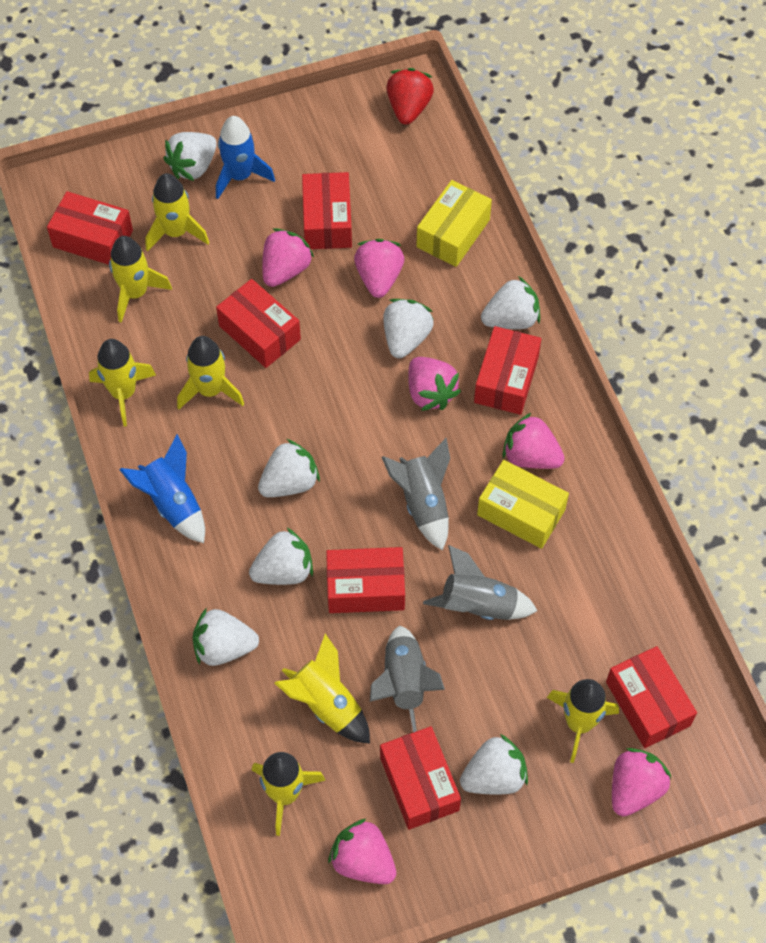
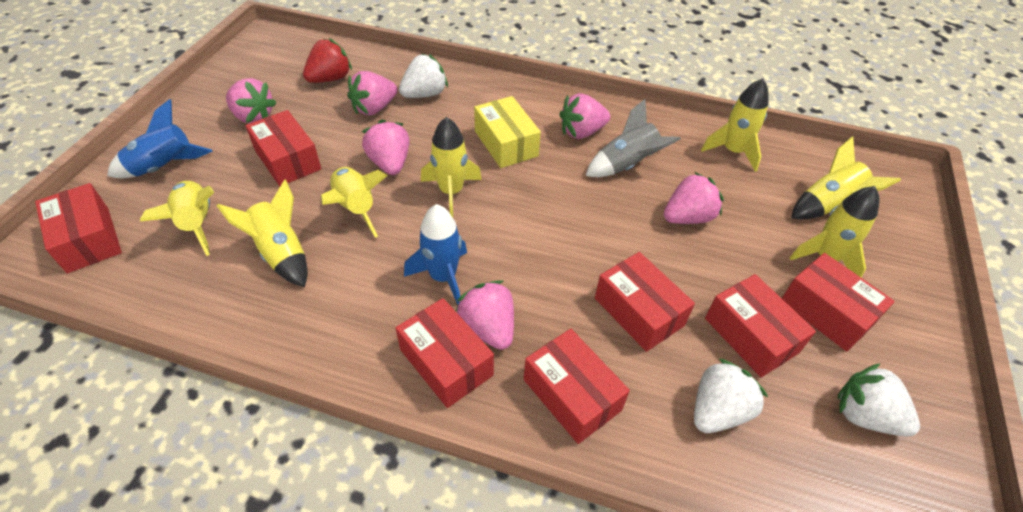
grey rocket: 3 -> 1
white strawberry: 7 -> 3
yellow box: 2 -> 1

